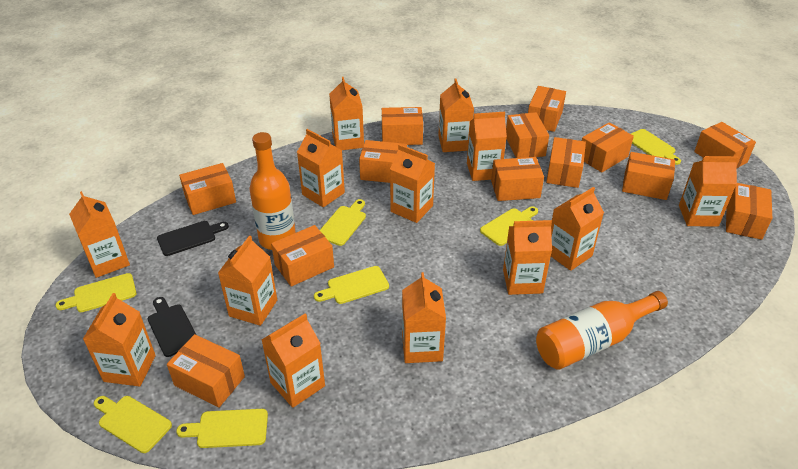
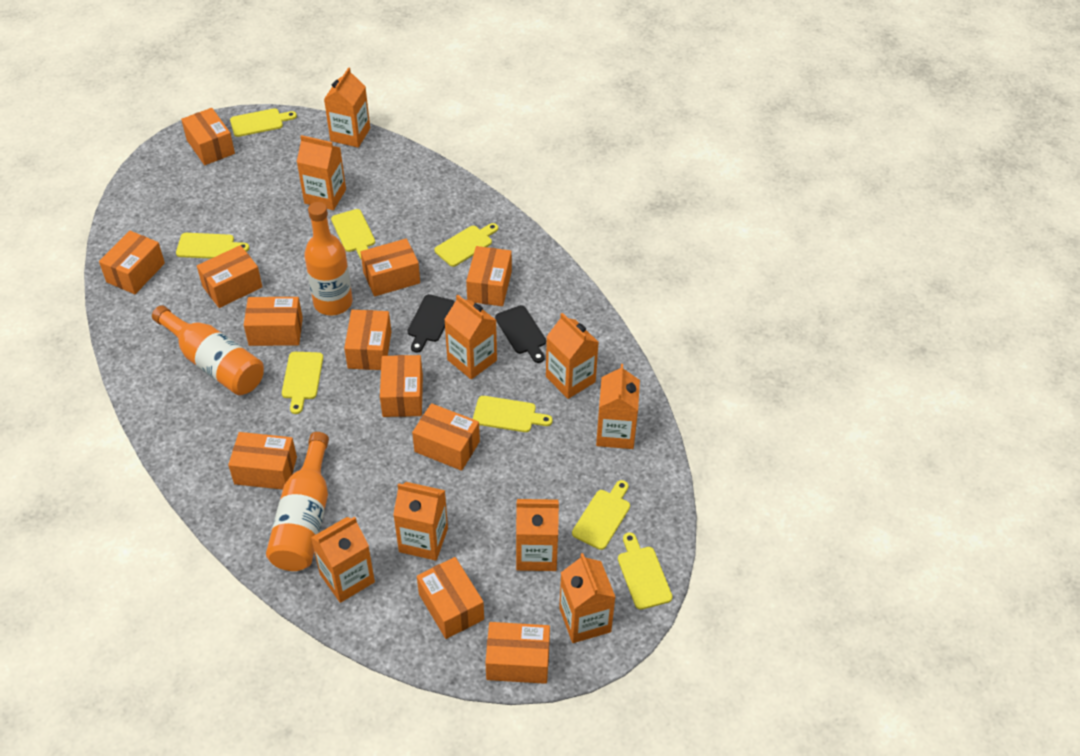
orange bottle: 2 -> 3
orange box: 13 -> 12
orange carton: 13 -> 9
yellow cutting board: 7 -> 8

